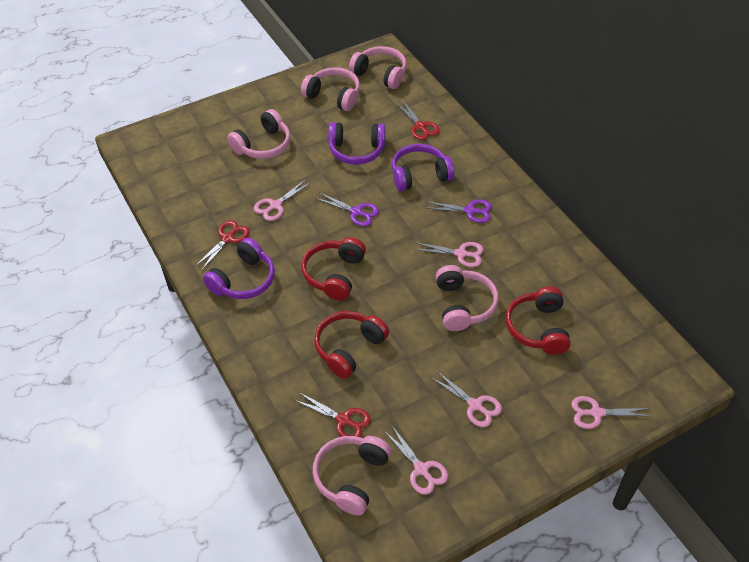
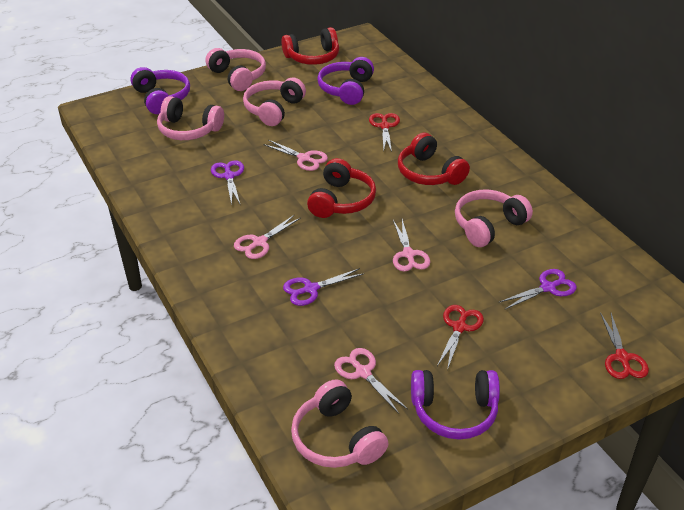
pink scissors: 5 -> 4
purple scissors: 2 -> 3

